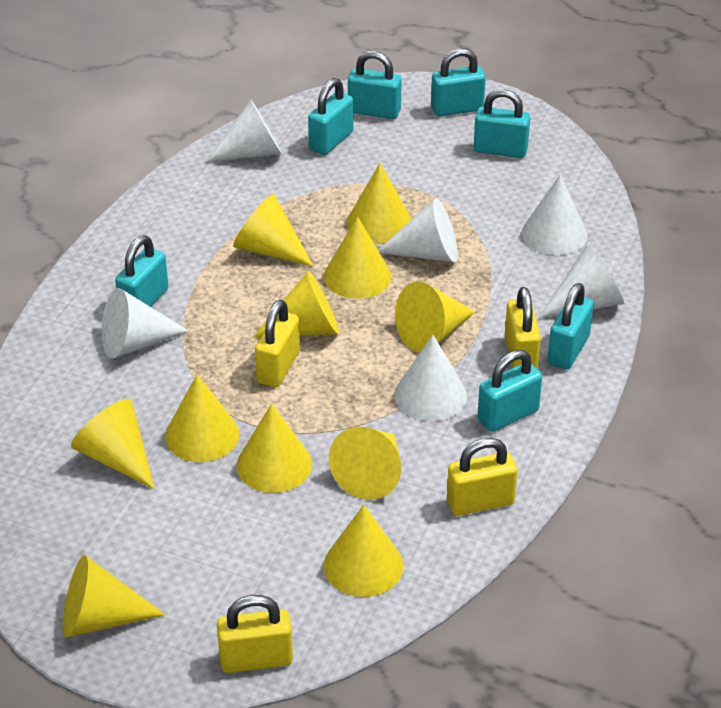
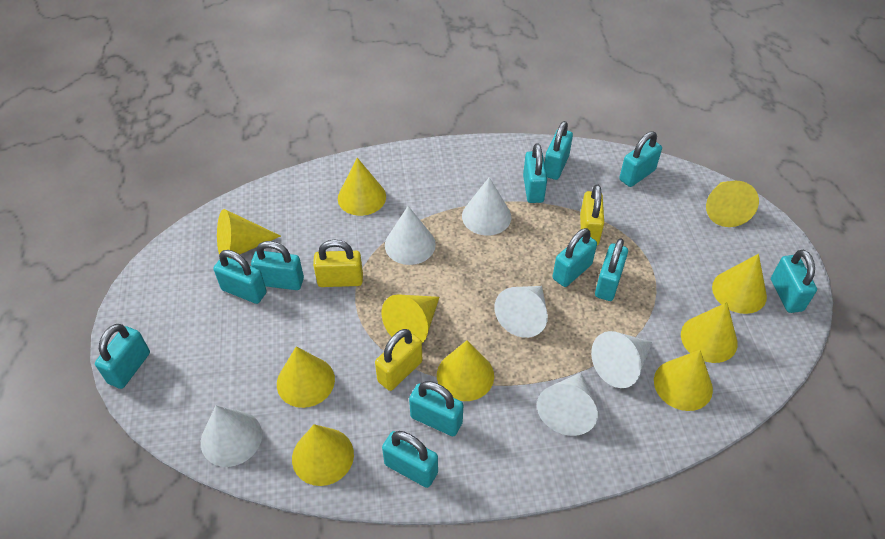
turquoise padlock: 7 -> 11
yellow cone: 11 -> 10
yellow padlock: 4 -> 3

